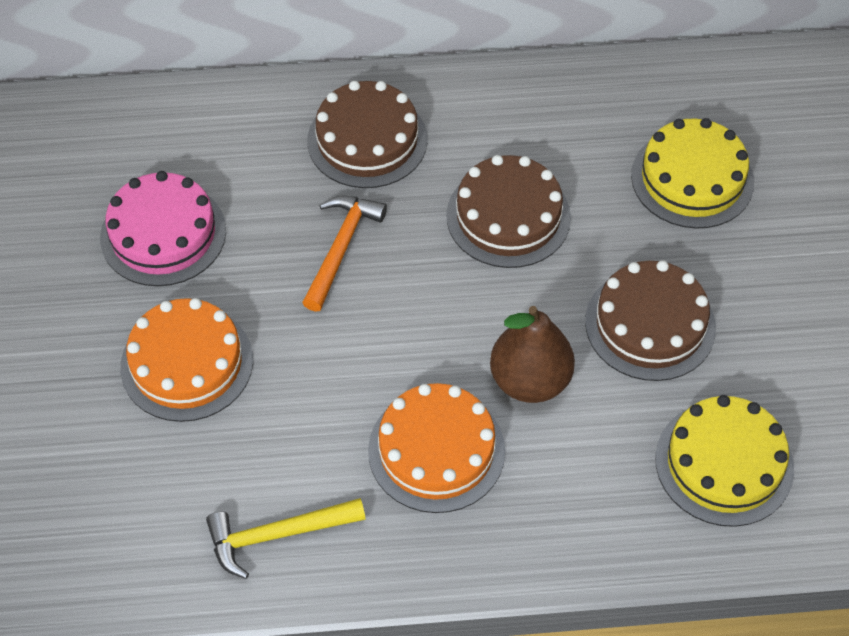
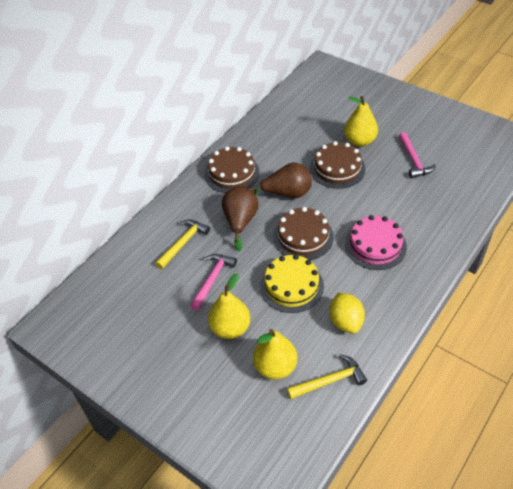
brown pear: 1 -> 2
orange cake: 2 -> 0
orange hammer: 1 -> 0
pink hammer: 0 -> 2
yellow cake: 2 -> 1
yellow hammer: 1 -> 2
yellow lemon: 0 -> 1
yellow pear: 0 -> 3

